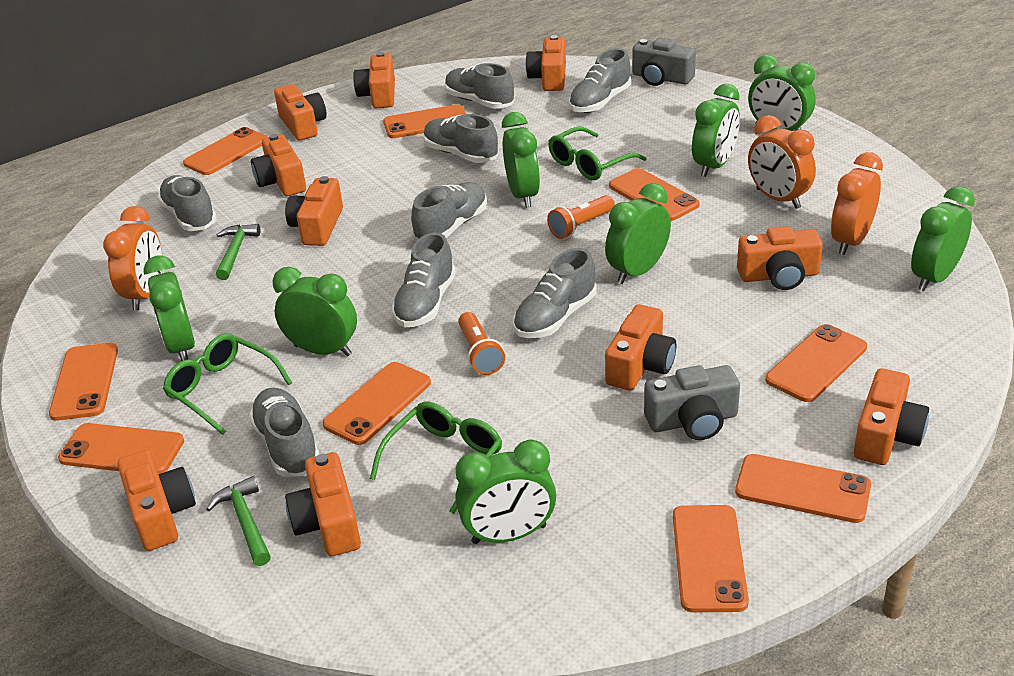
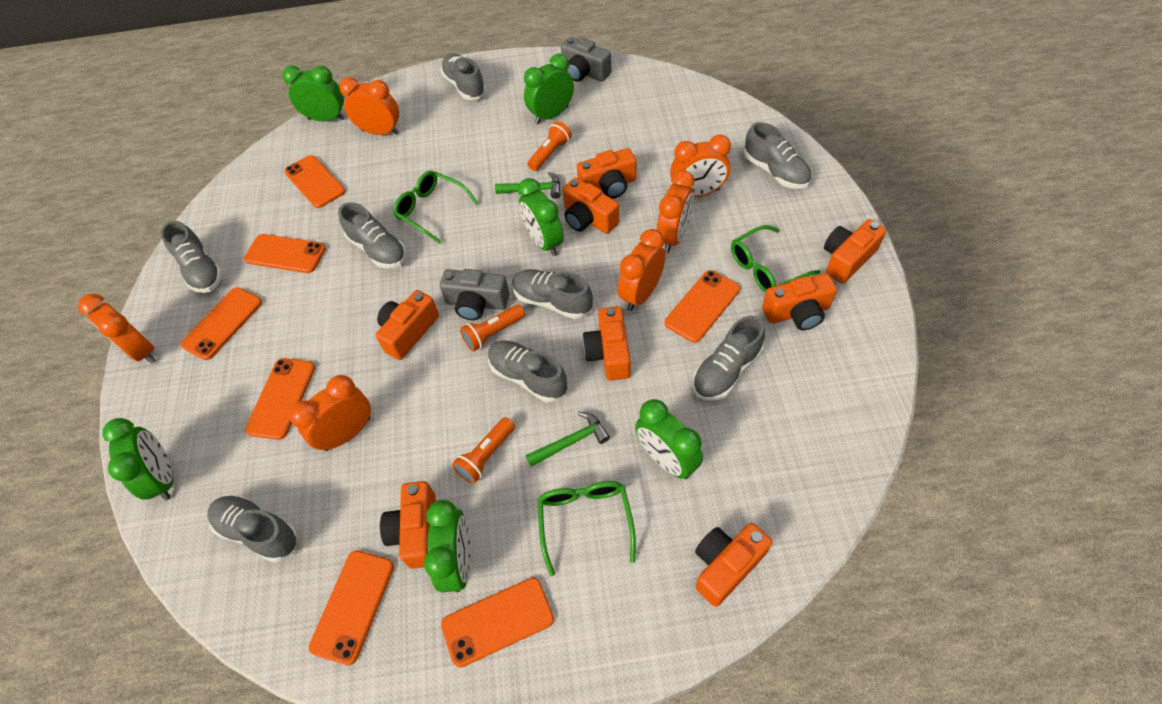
green clock: 8 -> 6
orange camera: 10 -> 8
orange clock: 3 -> 6
orange flashlight: 2 -> 3
orange phone: 9 -> 7

